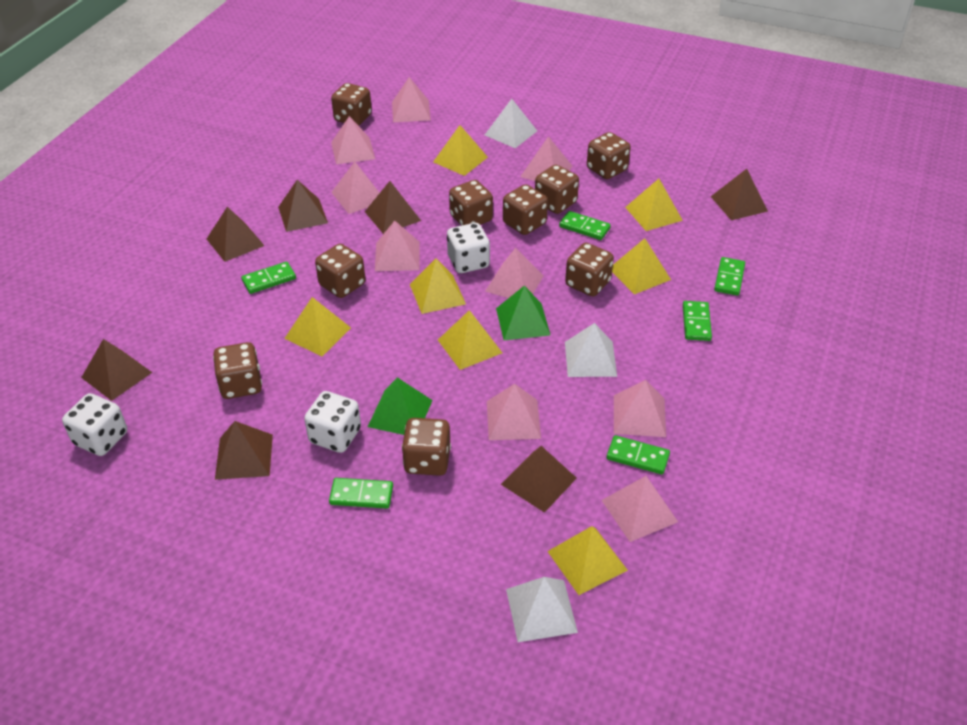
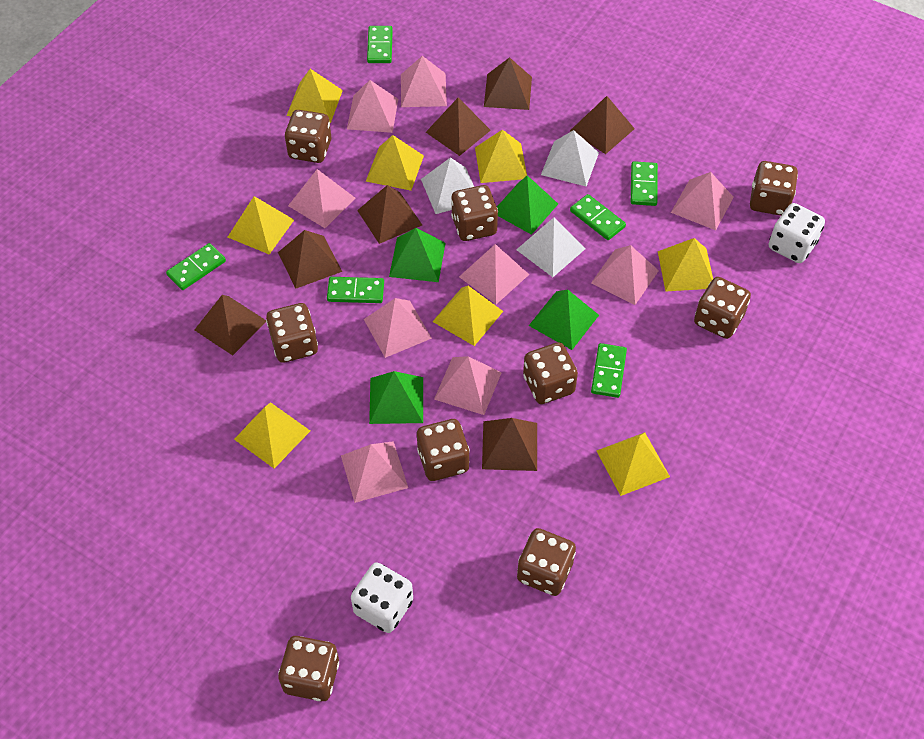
green pyramid: 2 -> 4
white dice: 3 -> 2
yellow pyramid: 7 -> 8

